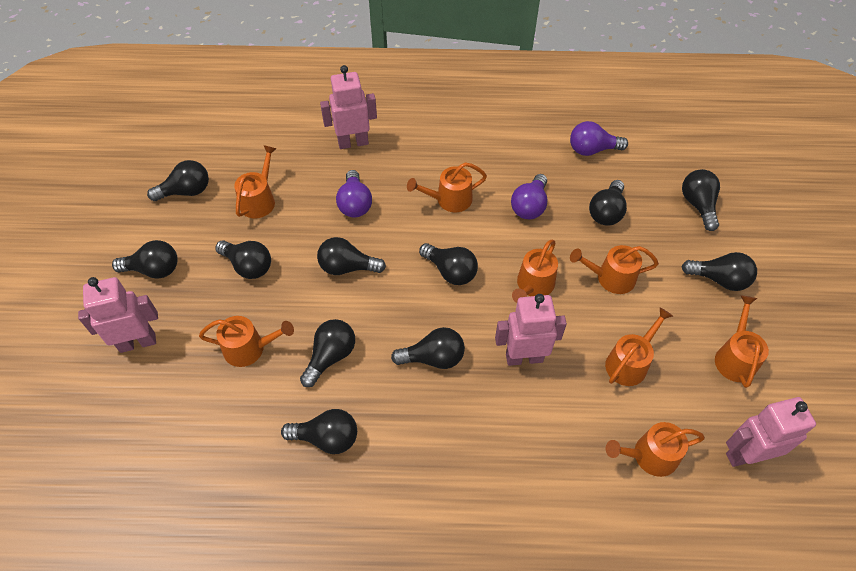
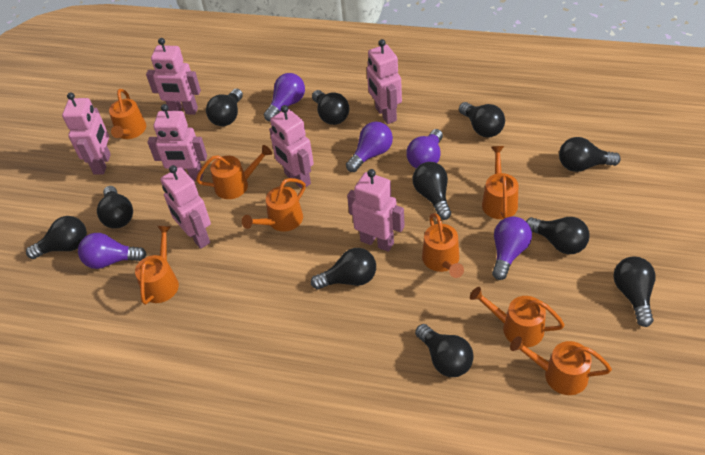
pink robot: 4 -> 7
purple light bulb: 3 -> 5

